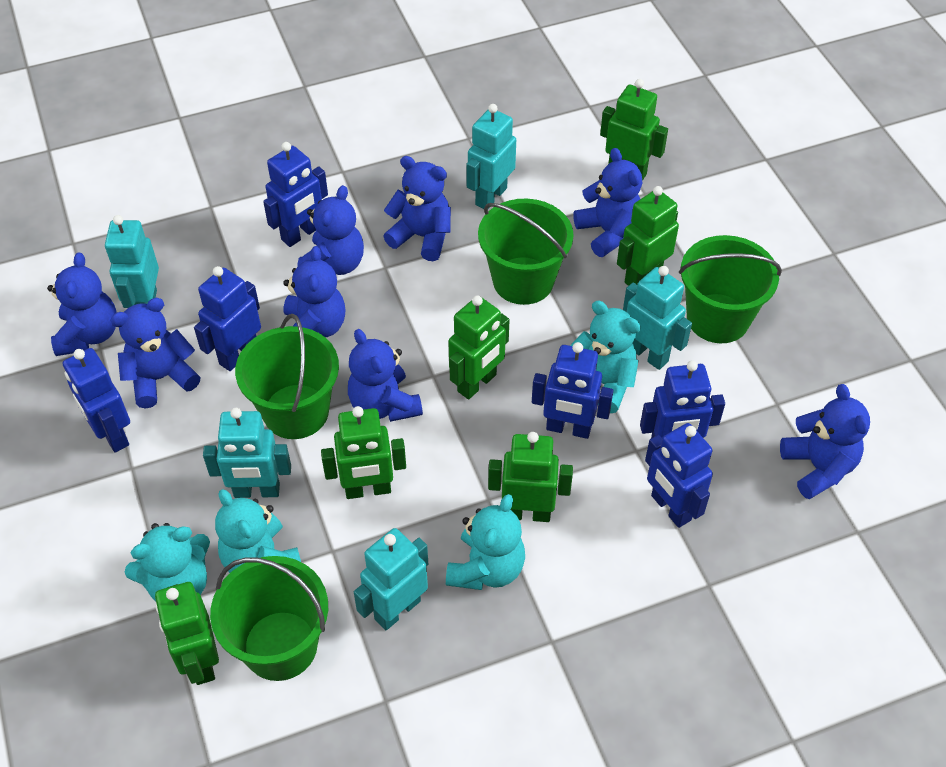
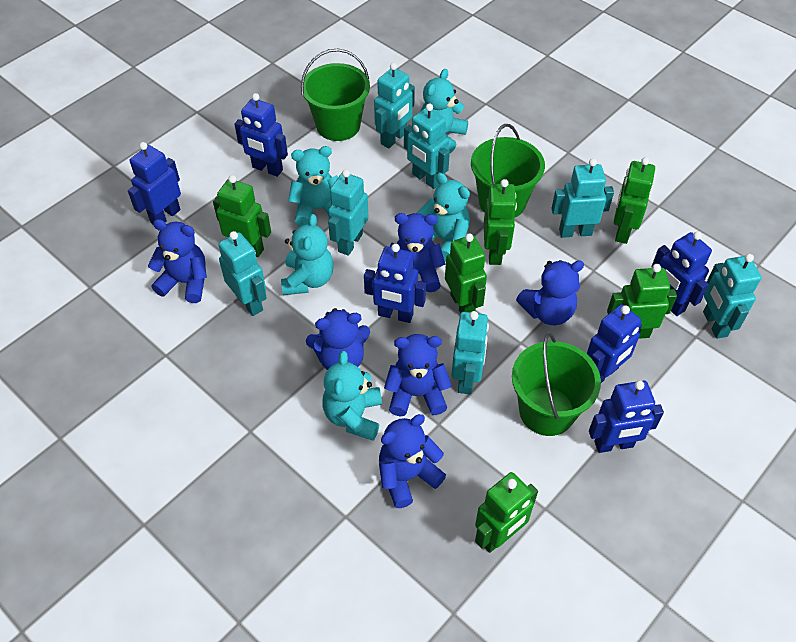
blue teddy bear: 8 -> 6
green bucket: 4 -> 3
turquoise robot: 5 -> 7
turquoise teddy bear: 4 -> 5

